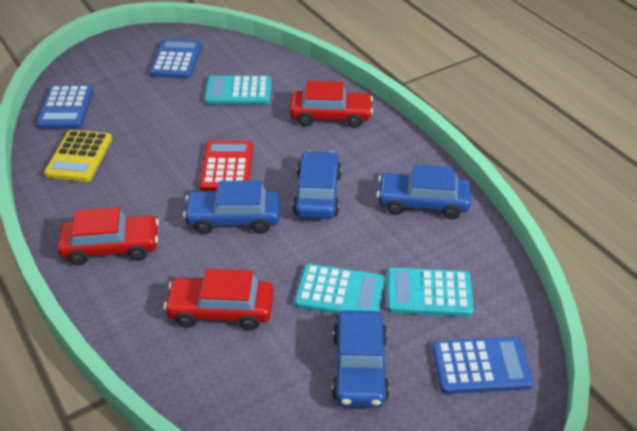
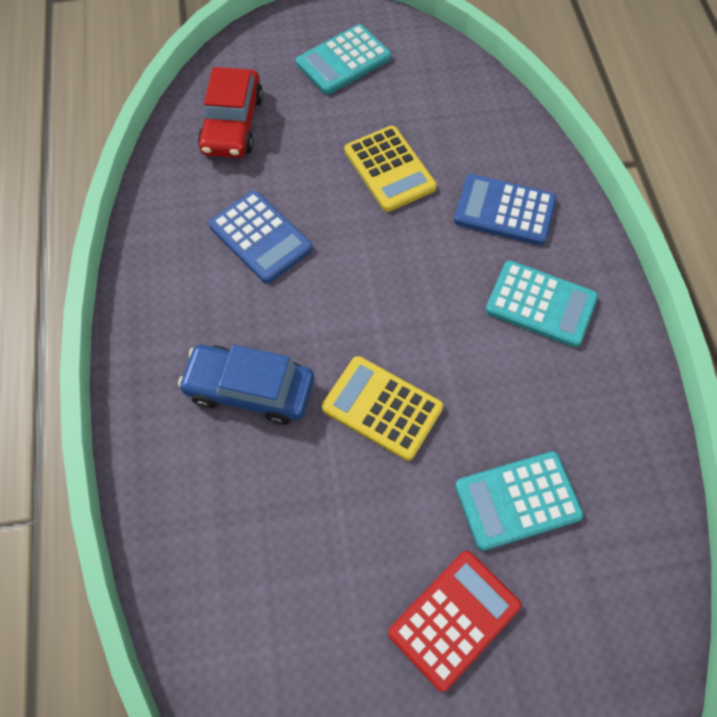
blue calculator: 3 -> 2
blue car: 4 -> 1
red car: 3 -> 1
yellow calculator: 1 -> 2

